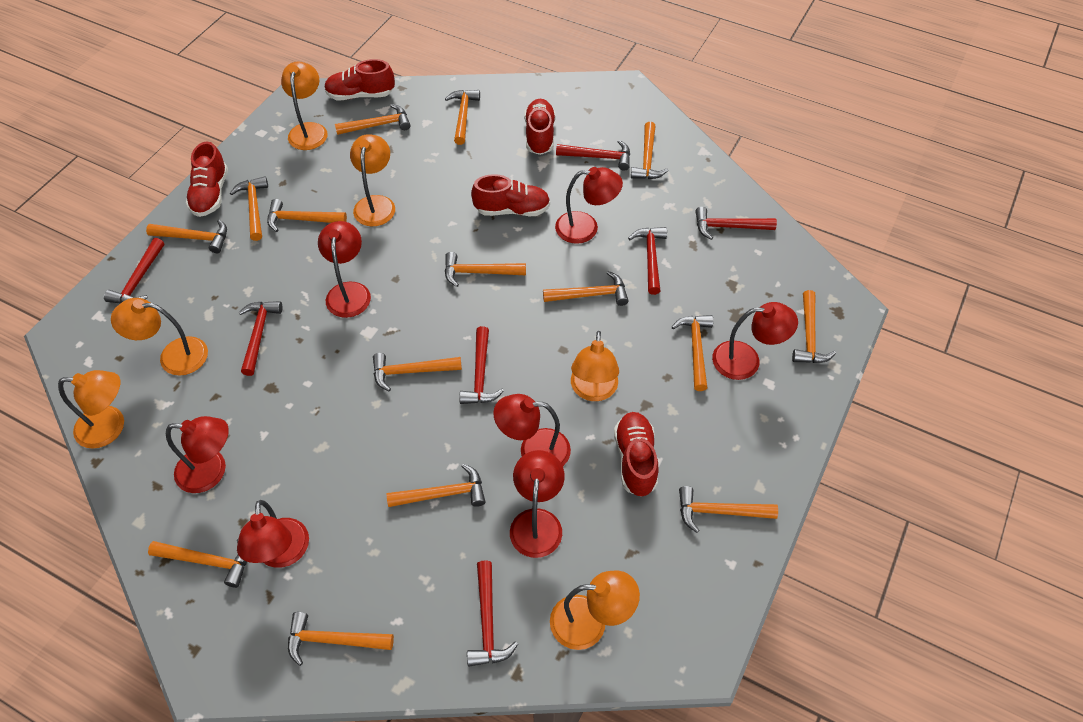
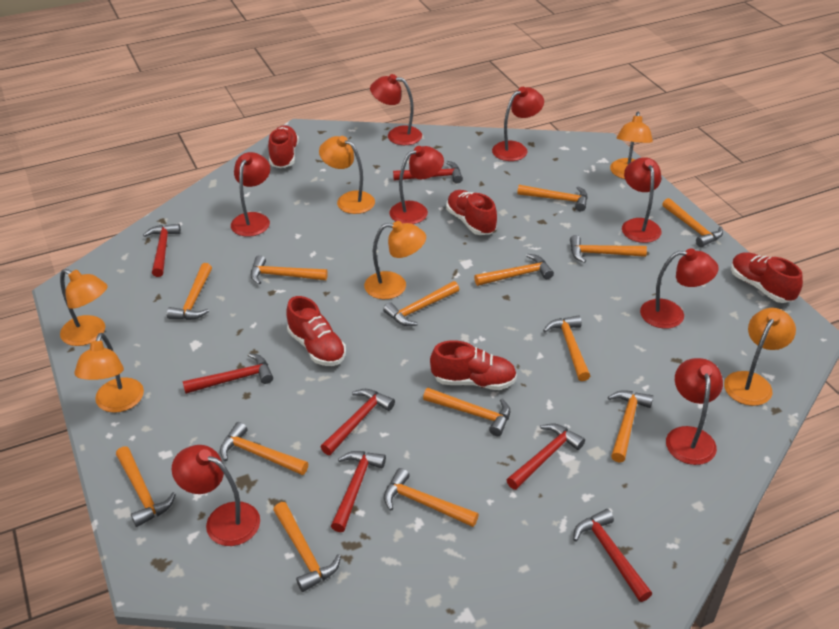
orange hammer: 15 -> 14
red lamp: 7 -> 8

